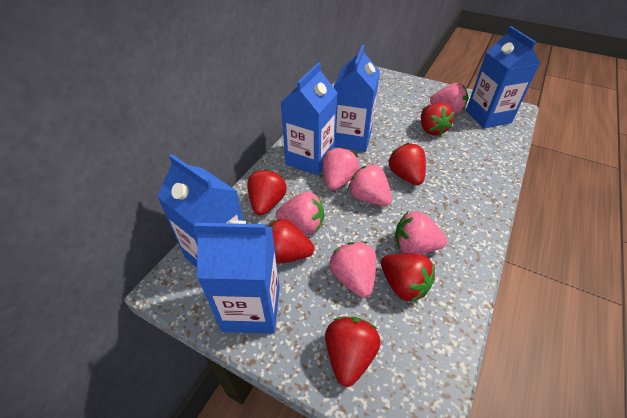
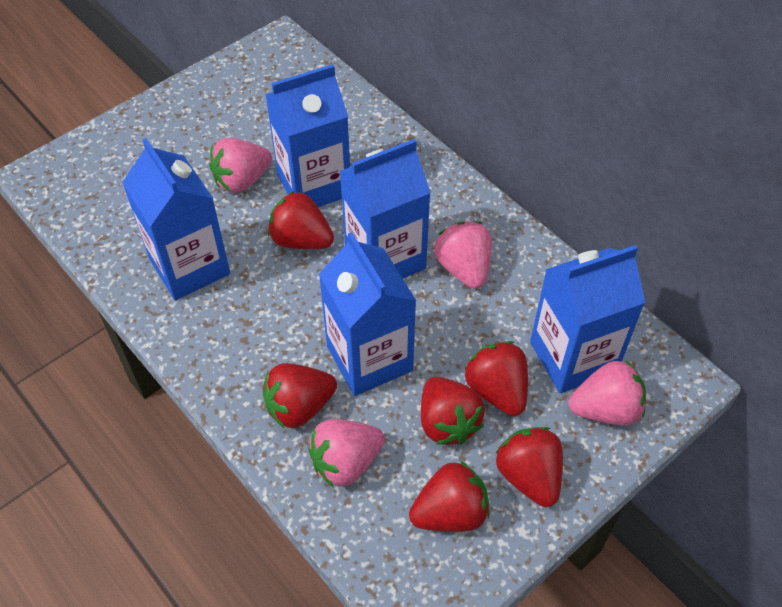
pink strawberry: 6 -> 4

